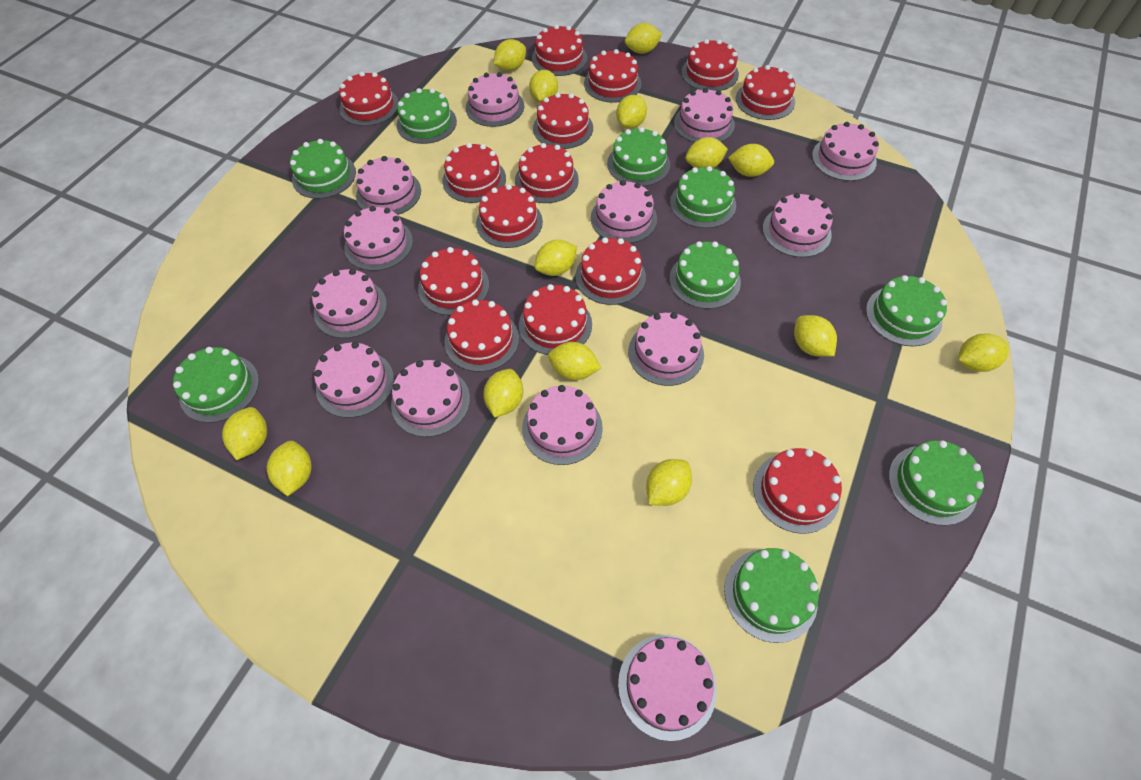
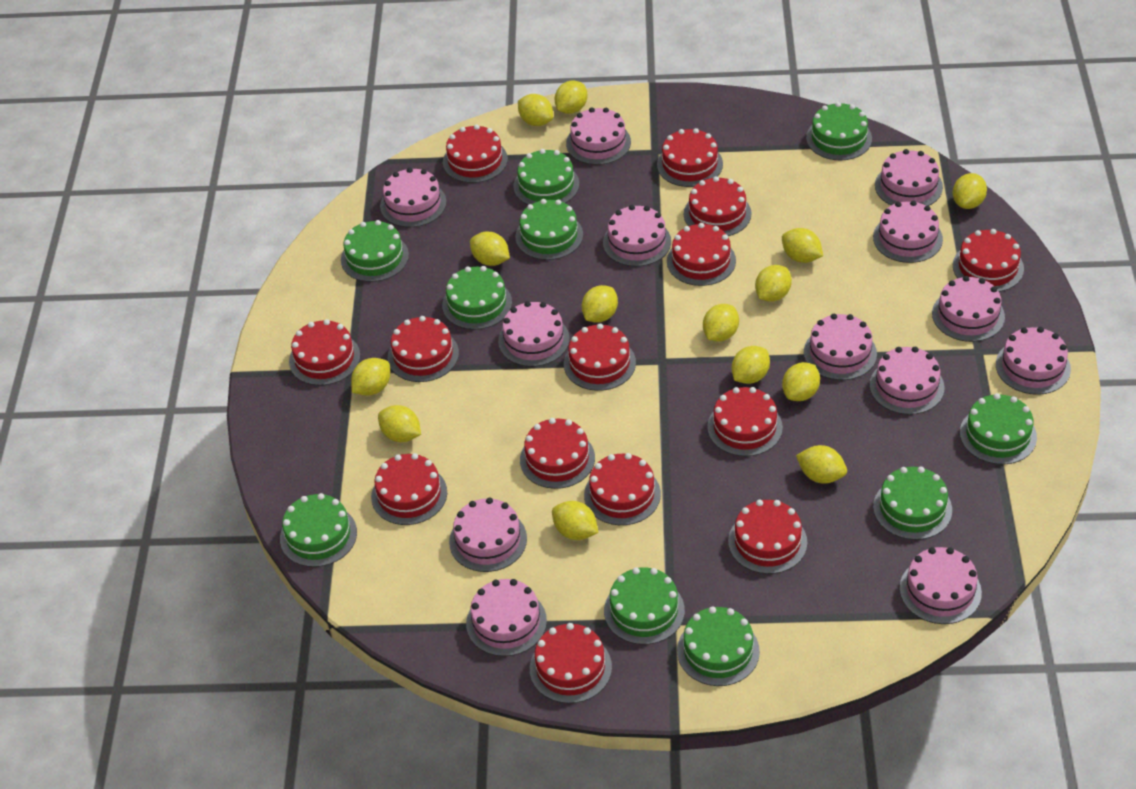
green cake: 9 -> 10

